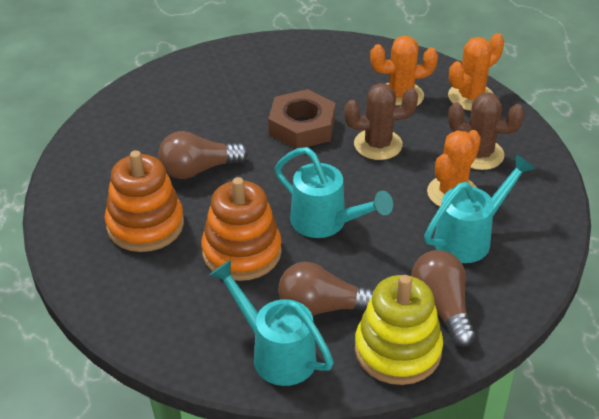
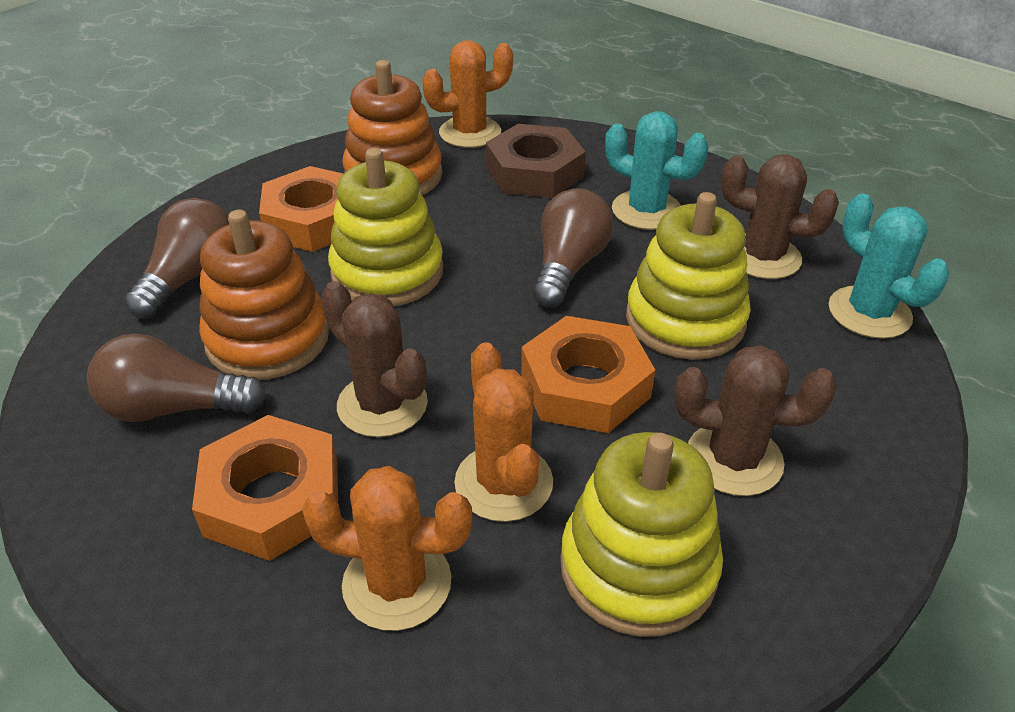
brown cactus: 2 -> 3
orange nut: 0 -> 3
turquoise cactus: 0 -> 2
turquoise watering can: 3 -> 0
yellow stacking toy: 1 -> 3

